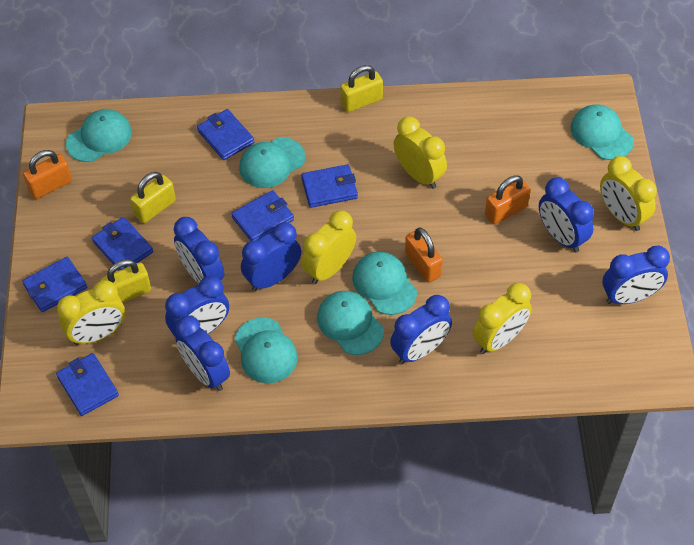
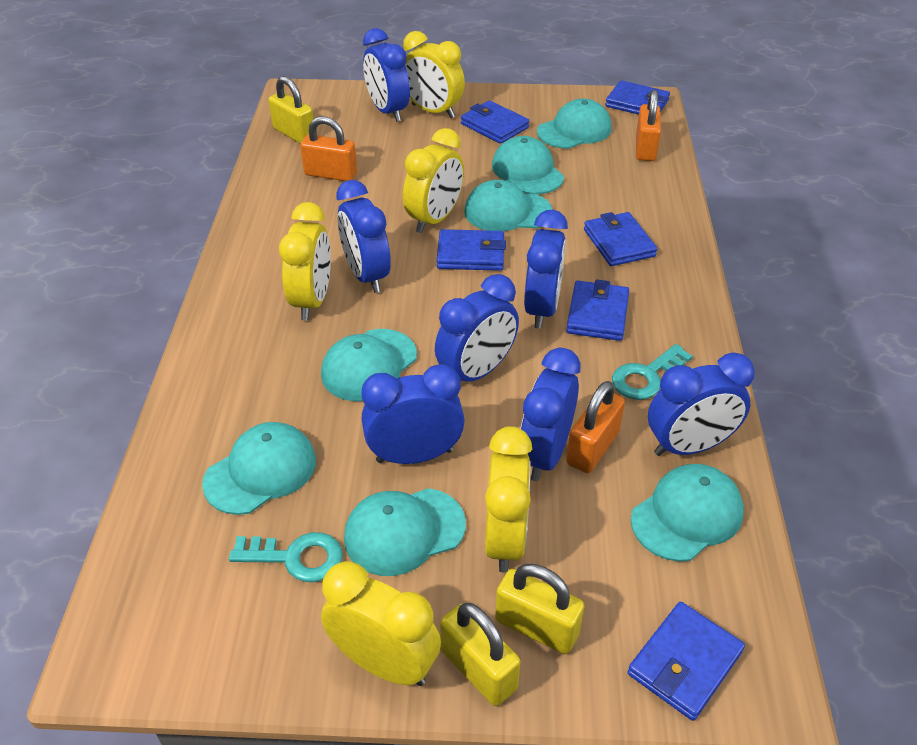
turquoise cap: 6 -> 7
turquoise key: 0 -> 2

